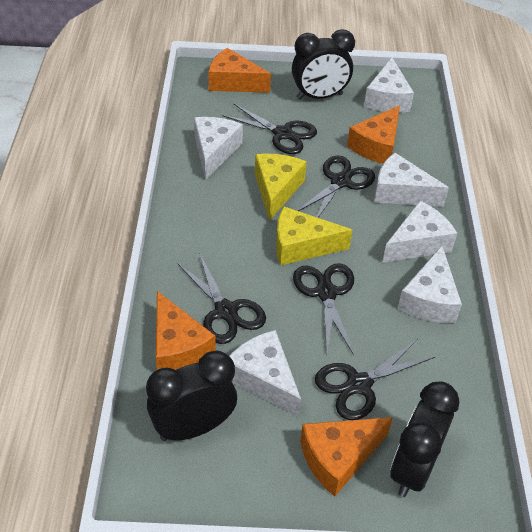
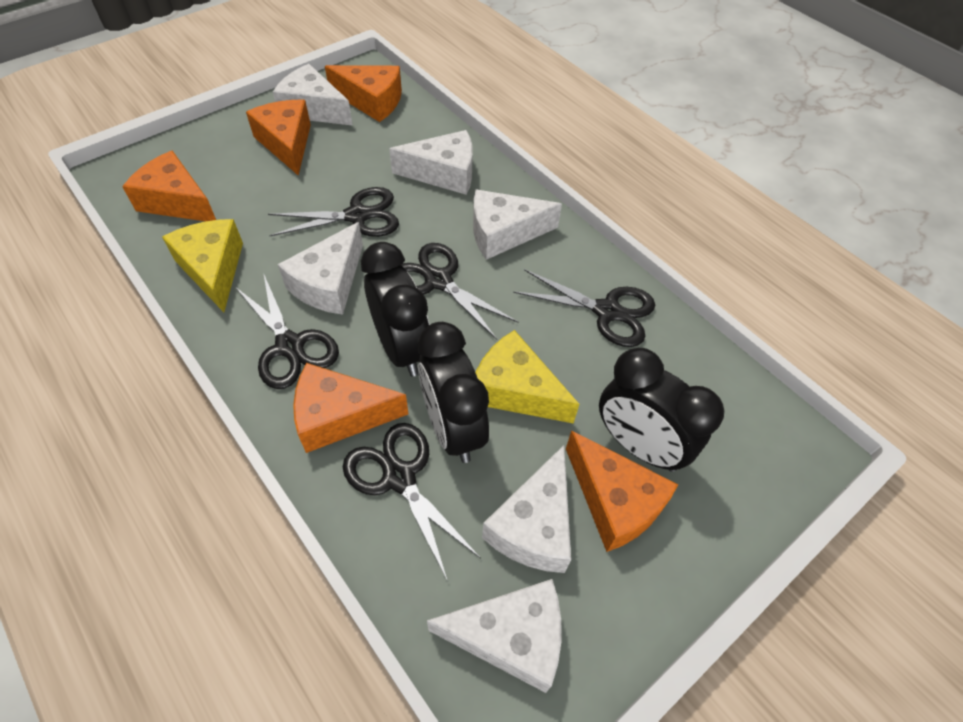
orange cheese: 4 -> 5

